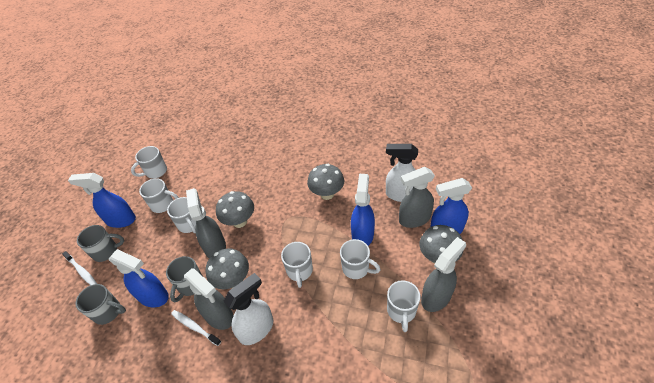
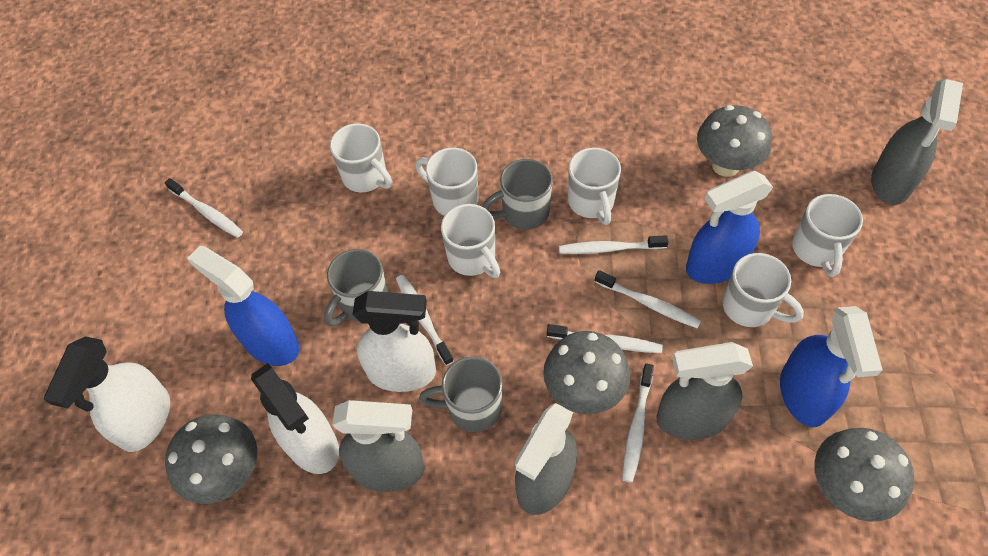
blue spray bottle: 4 -> 3
white spray bottle: 2 -> 3
white toothbrush: 2 -> 6

